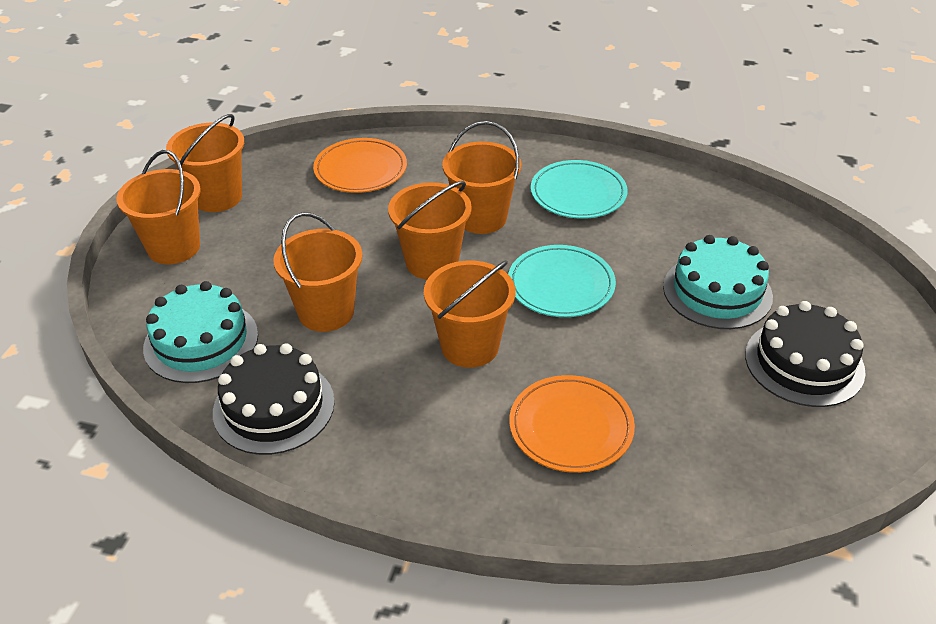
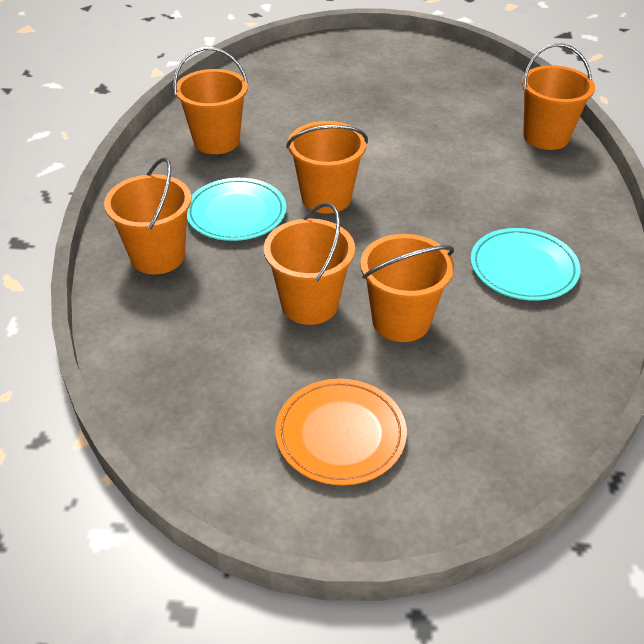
black cake: 2 -> 0
orange plate: 2 -> 1
turquoise cake: 2 -> 0

